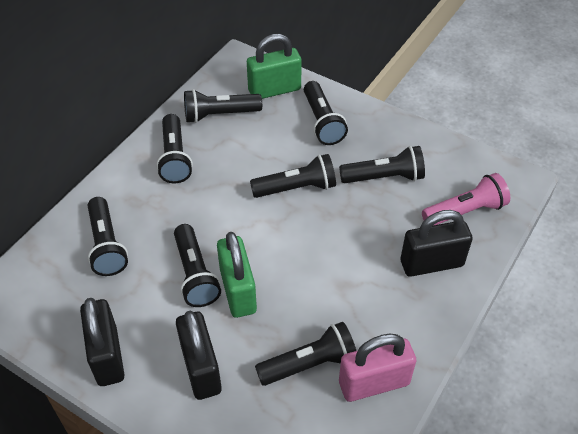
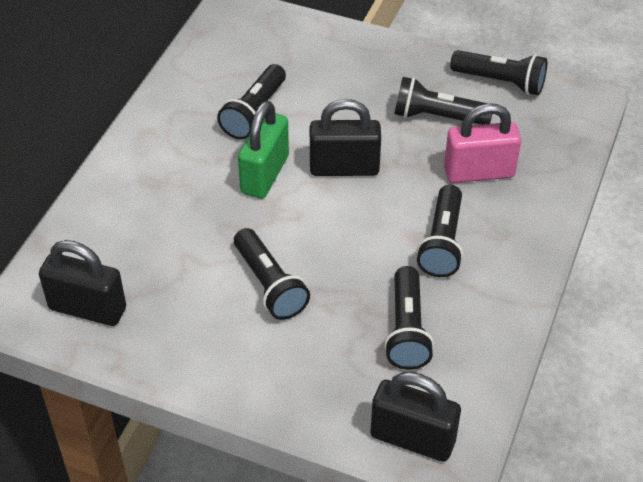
black flashlight: 8 -> 6
green padlock: 2 -> 1
pink flashlight: 1 -> 0

